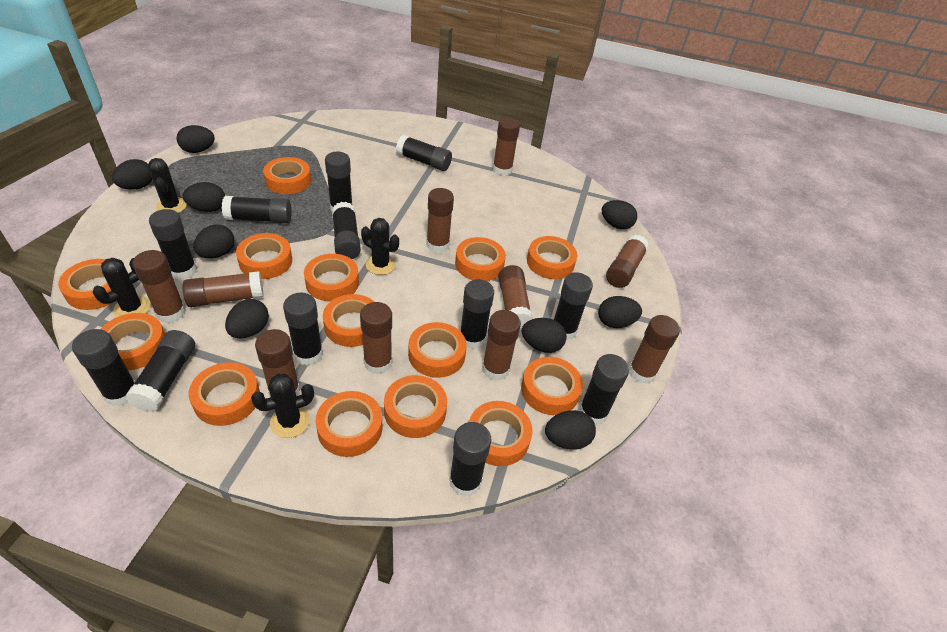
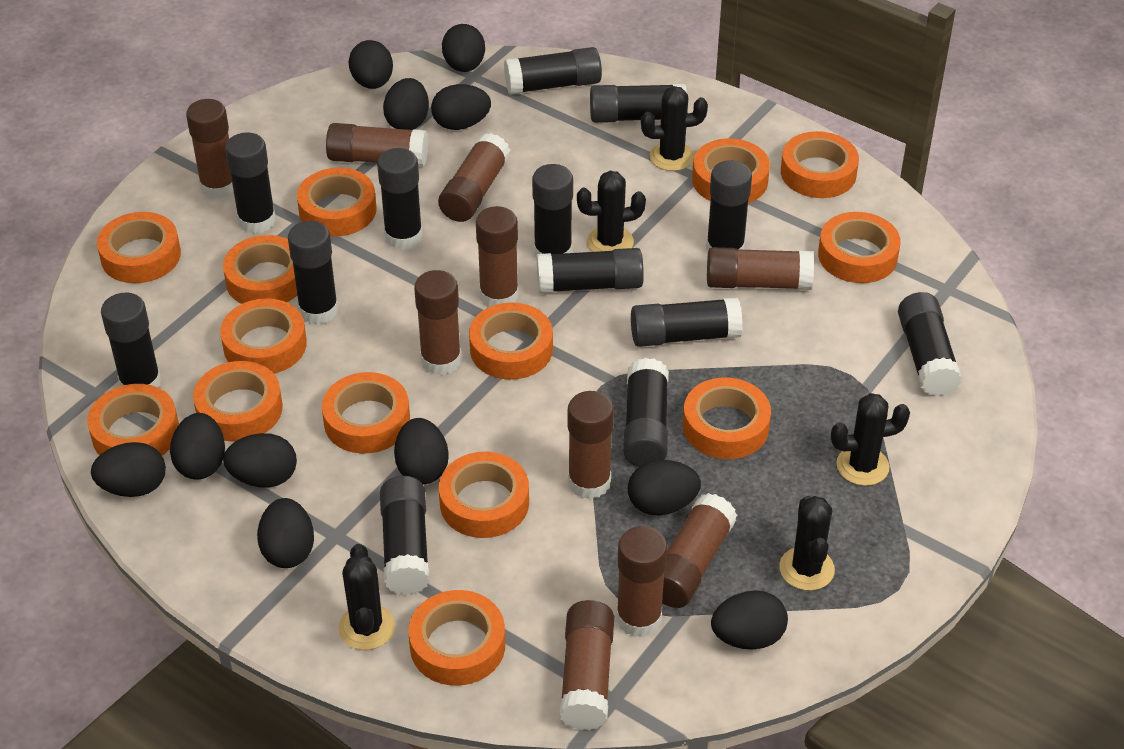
black cactus: 4 -> 5
black egg: 9 -> 11
black glue stick: 12 -> 13

